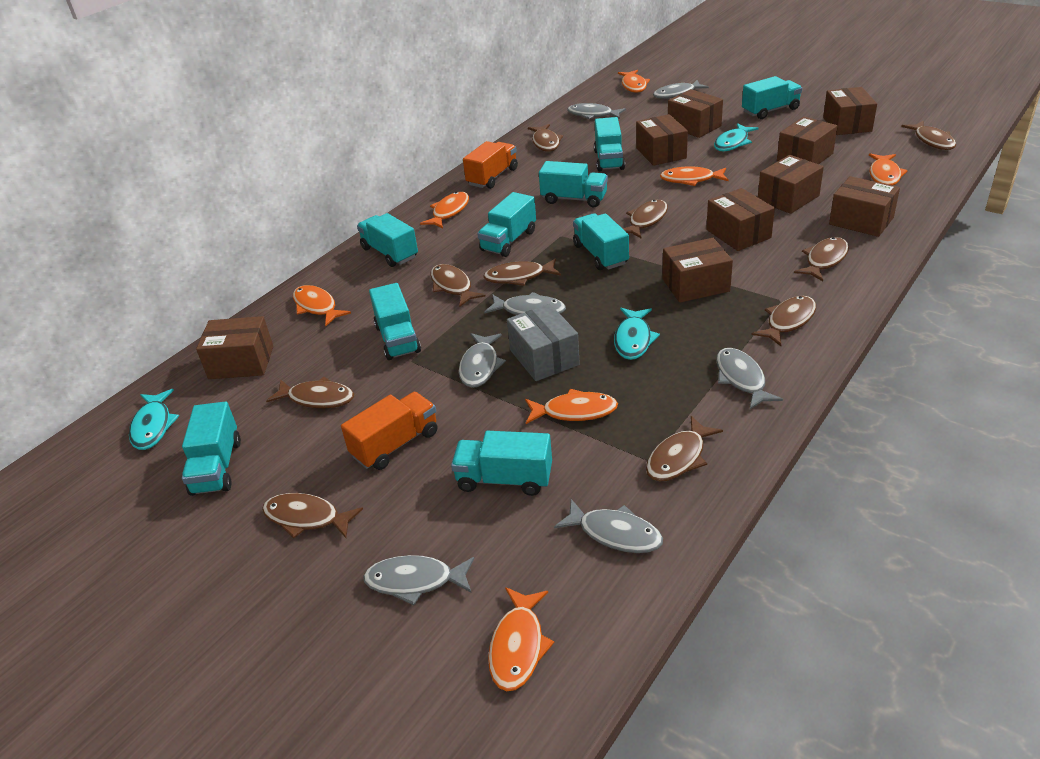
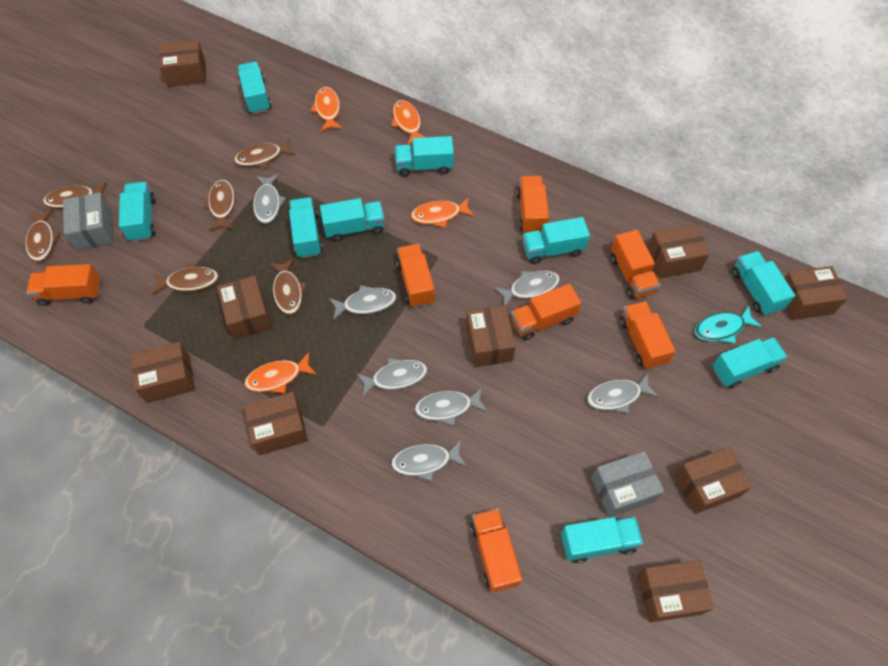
brown fish: 10 -> 6
grey box: 1 -> 2
orange fish: 7 -> 4
orange truck: 2 -> 7
turquoise fish: 3 -> 1

